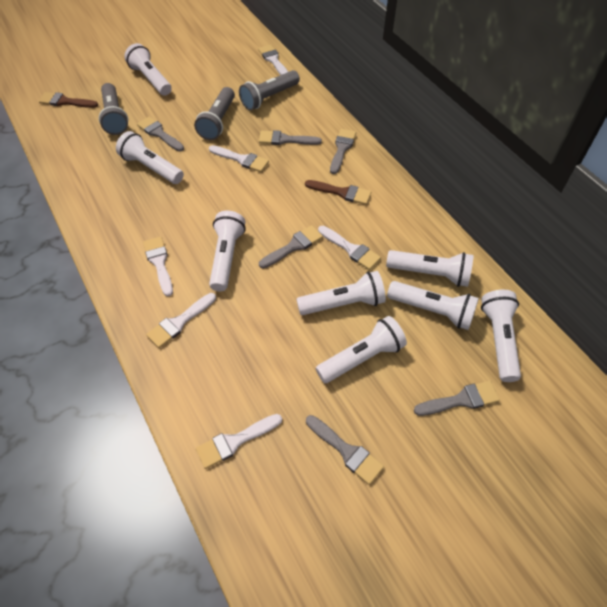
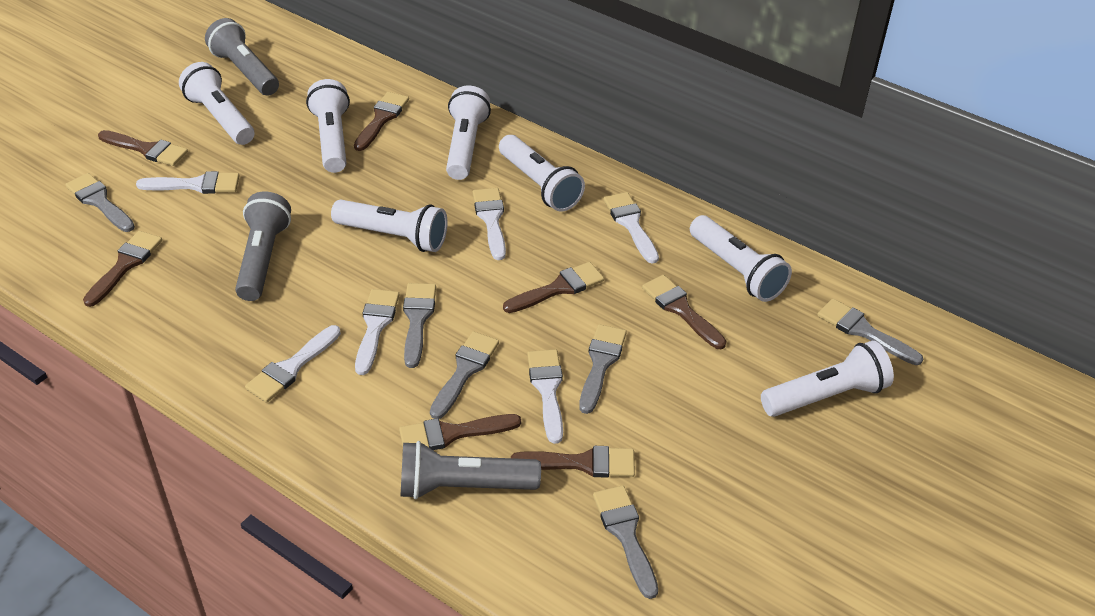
brown brush: 2 -> 7
white flashlight: 8 -> 7

